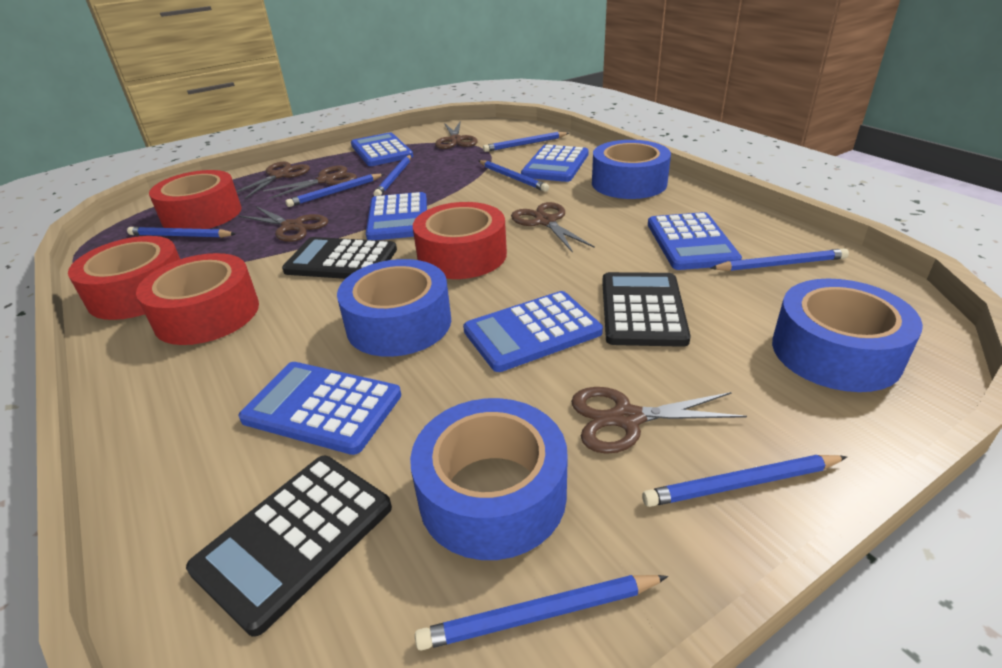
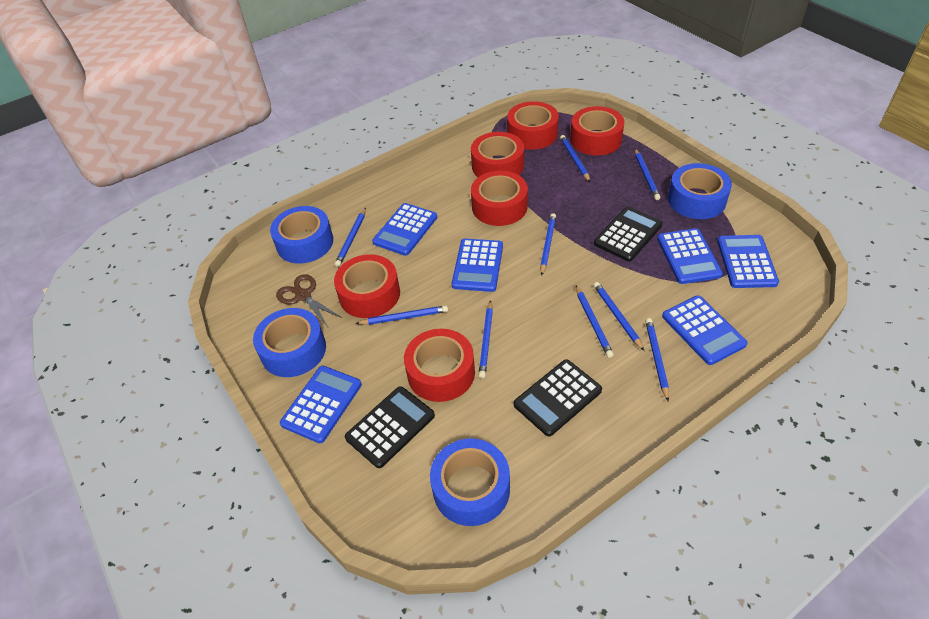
blue pencil: 8 -> 9
brown scissors: 6 -> 1
red tape: 4 -> 6

